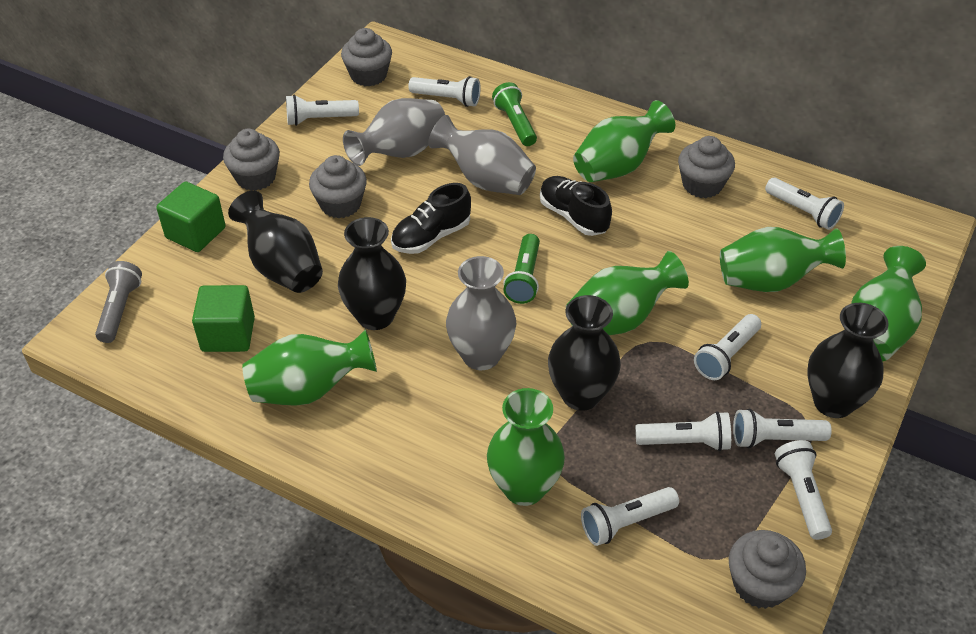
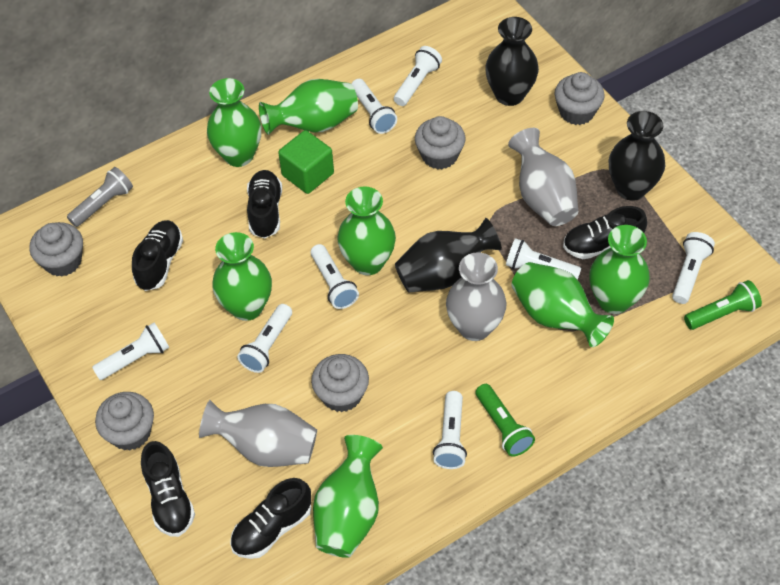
black shoe: 2 -> 5
black vase: 4 -> 3
green cube: 2 -> 1
green vase: 6 -> 7

